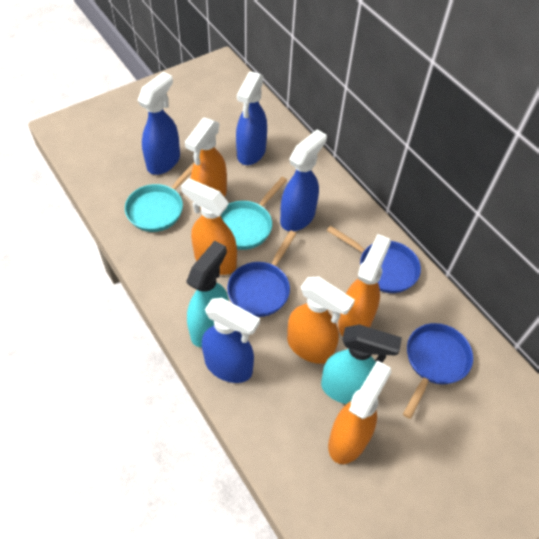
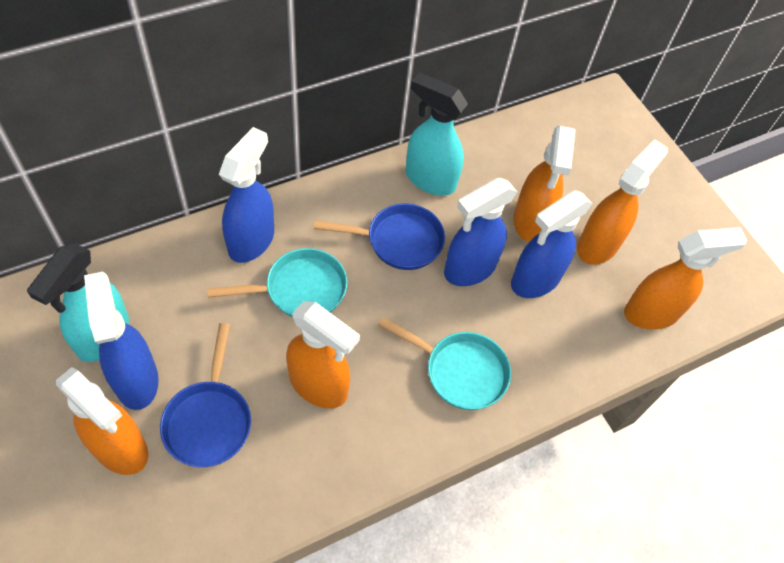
blue pan: 3 -> 2

